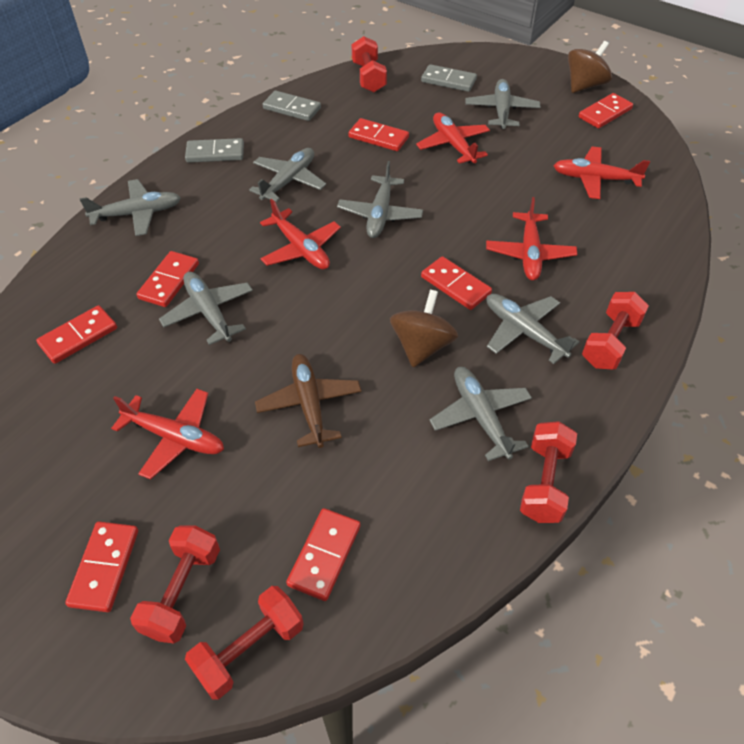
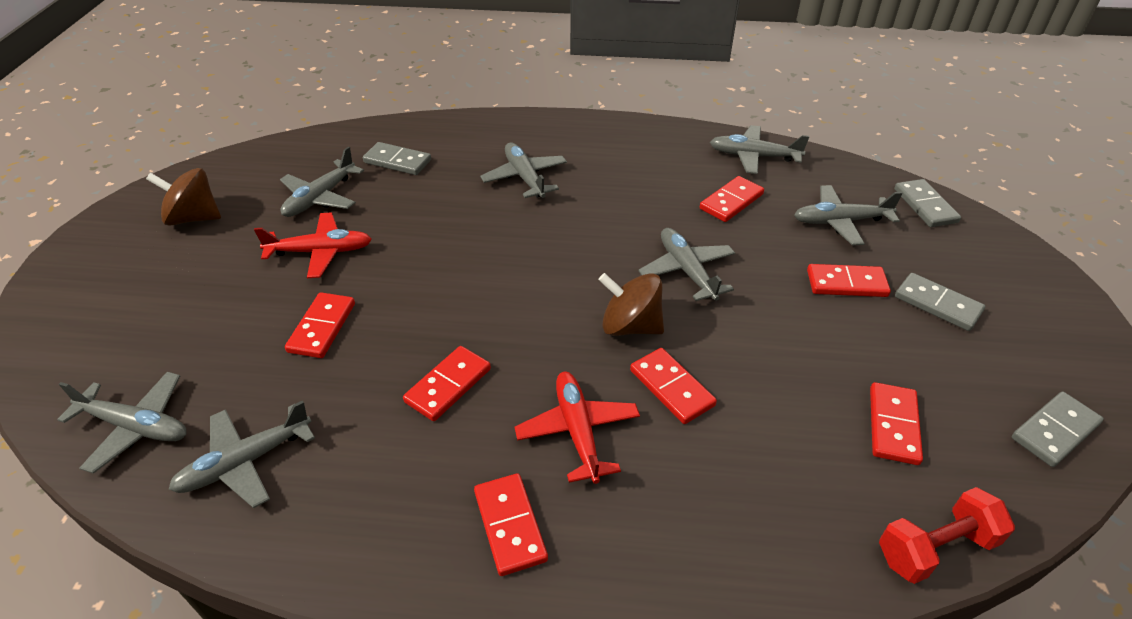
brown plane: 1 -> 0
grey domino: 3 -> 4
red dumbbell: 5 -> 1
red plane: 5 -> 2

